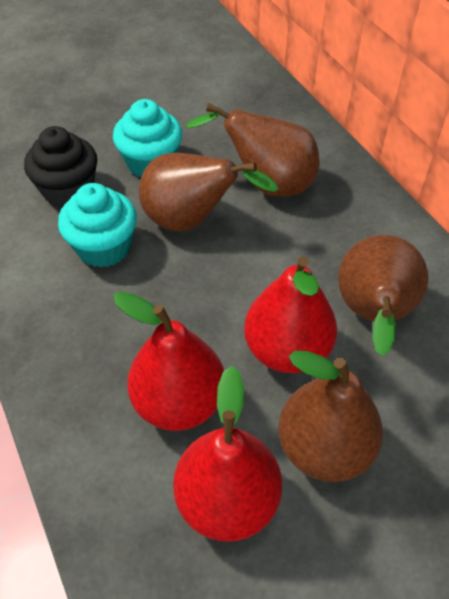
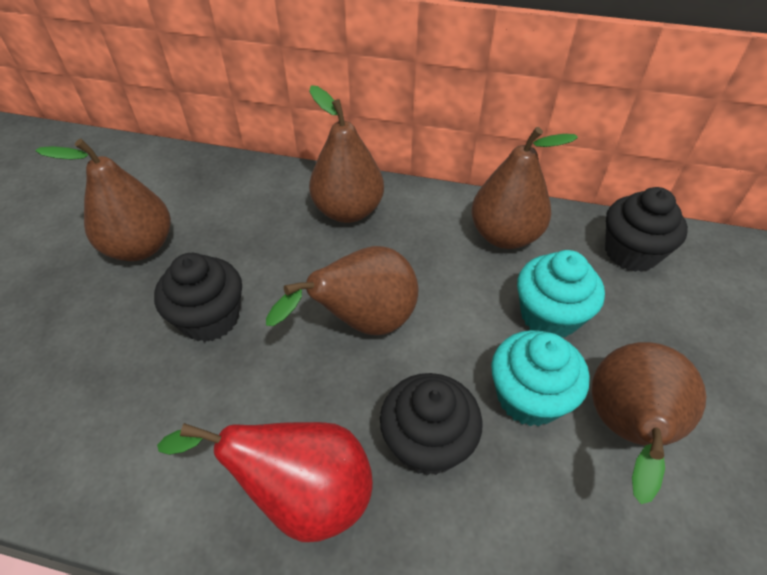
black cupcake: 1 -> 3
brown pear: 4 -> 5
red pear: 3 -> 1

